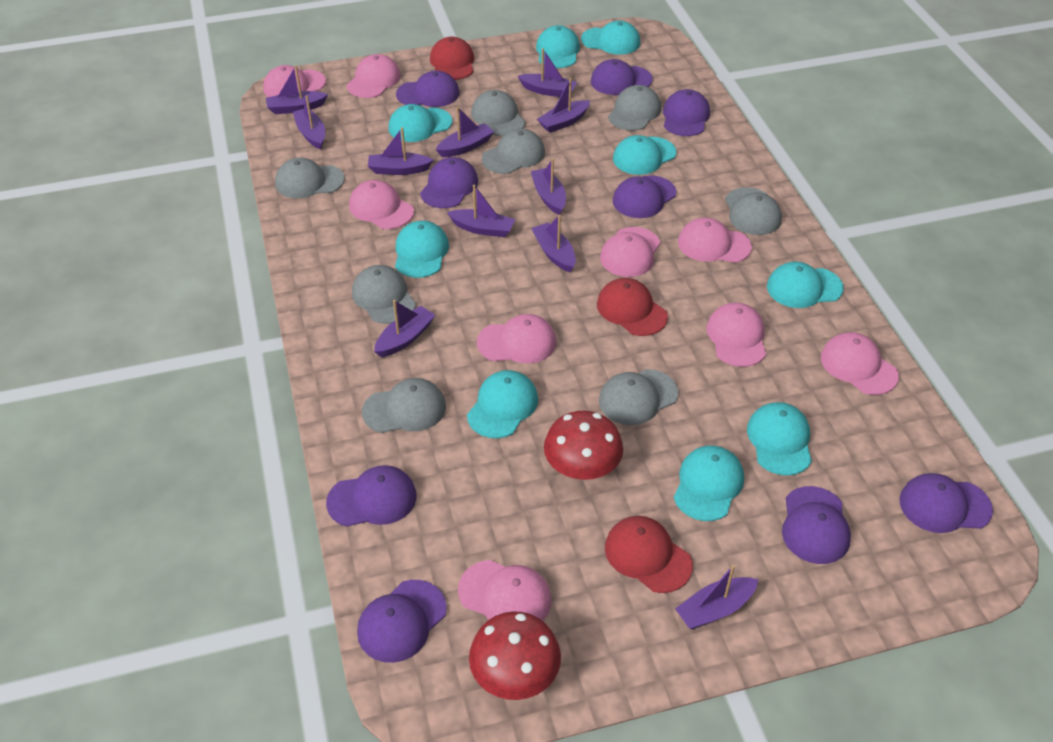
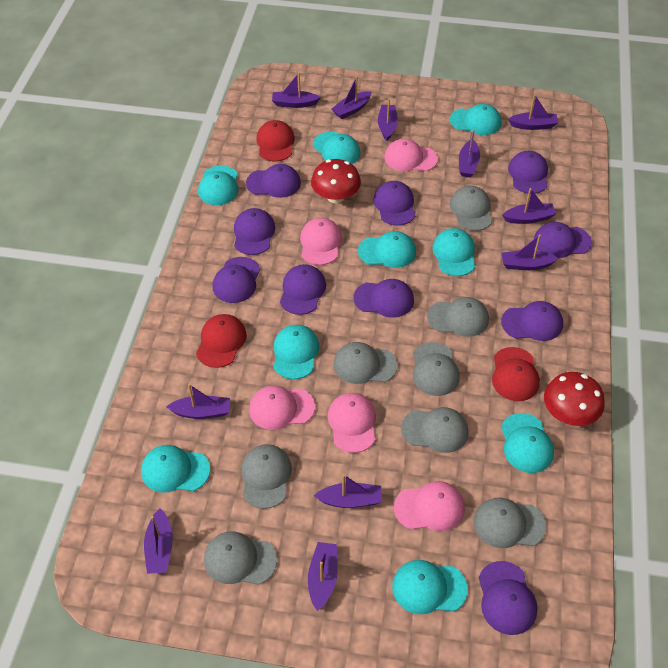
pink cap: 9 -> 5
purple cap: 9 -> 10

